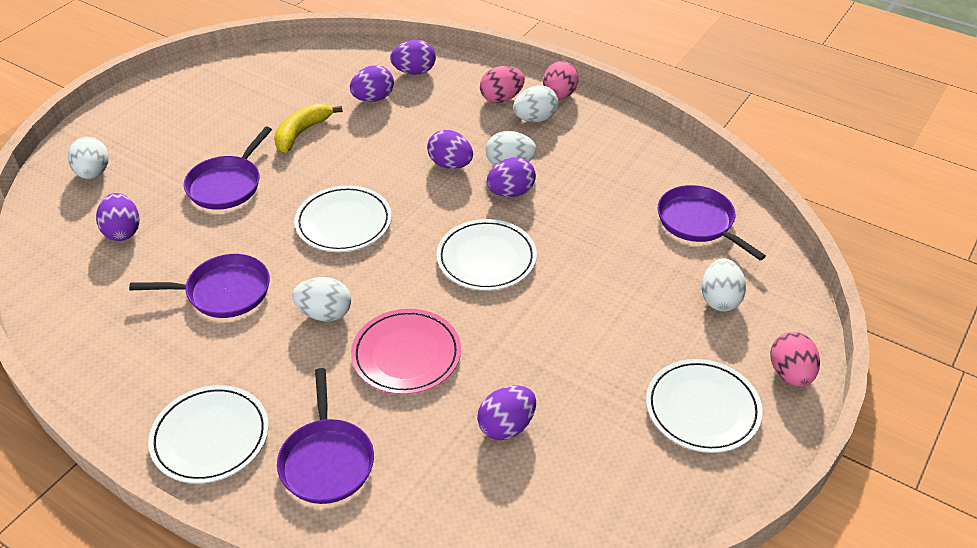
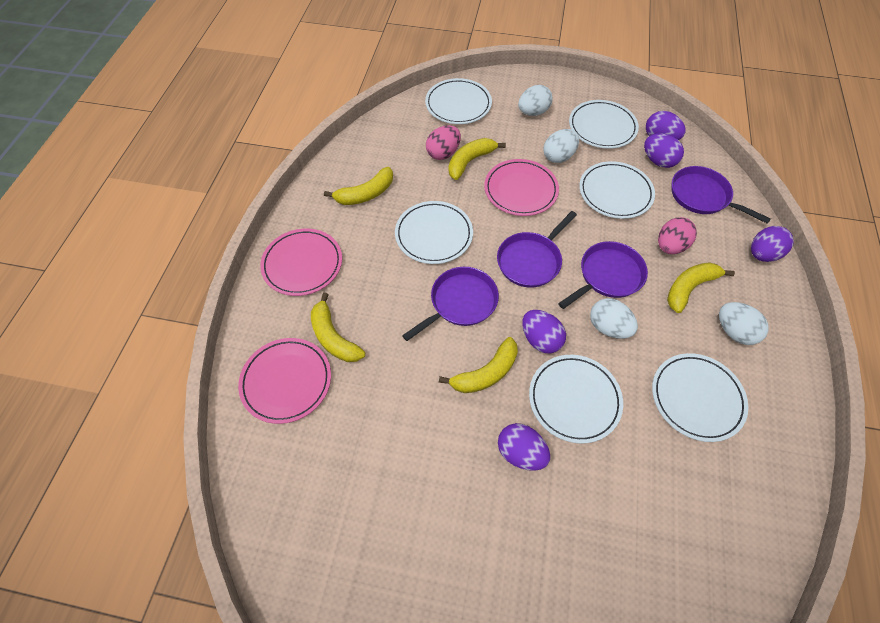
pink egg: 3 -> 2
pink plate: 1 -> 3
purple egg: 6 -> 5
white egg: 5 -> 4
white plate: 4 -> 6
yellow banana: 1 -> 5

